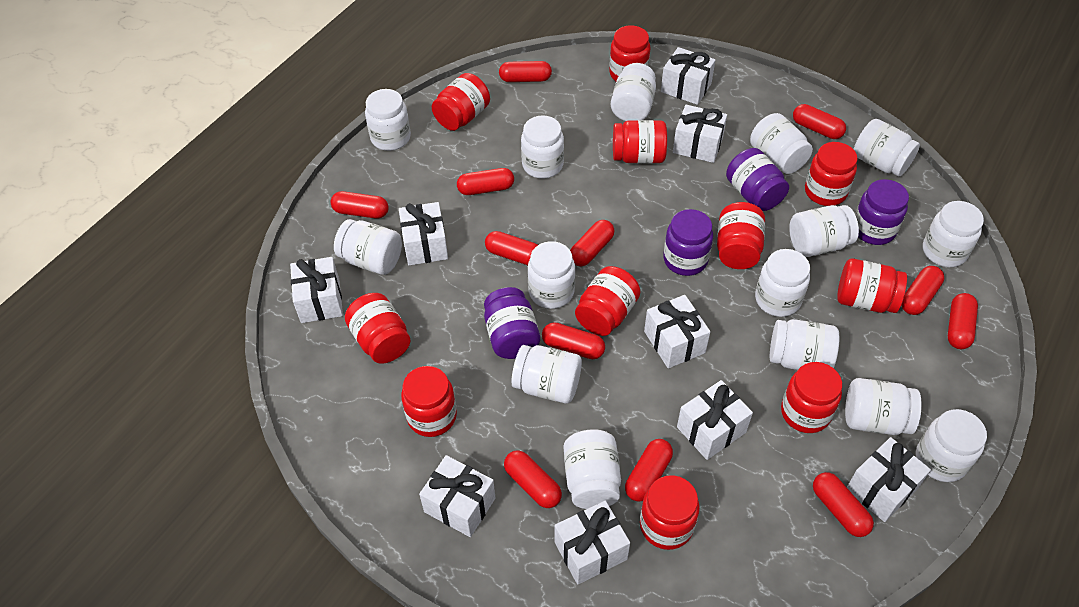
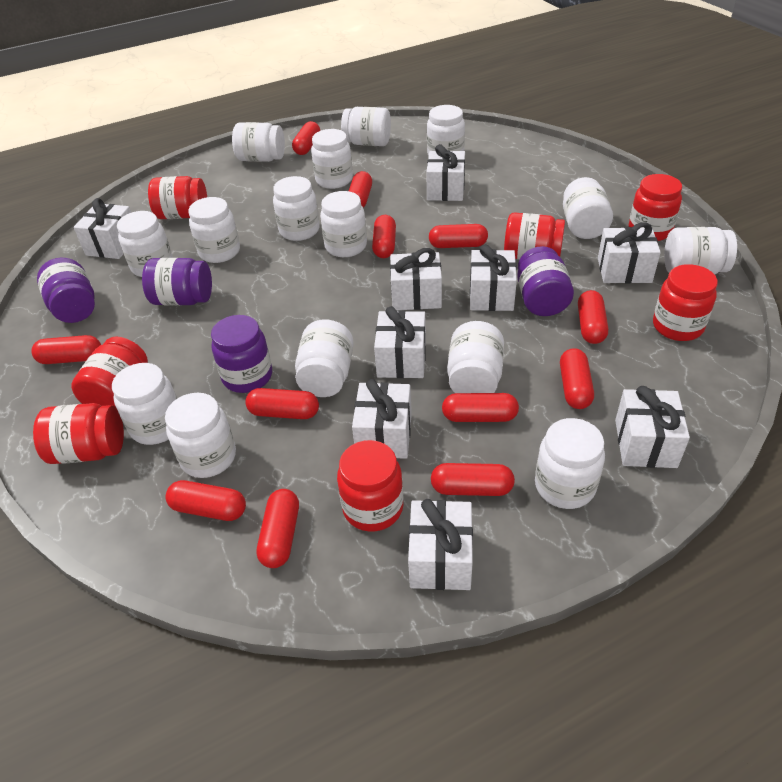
red jar: 11 -> 7

